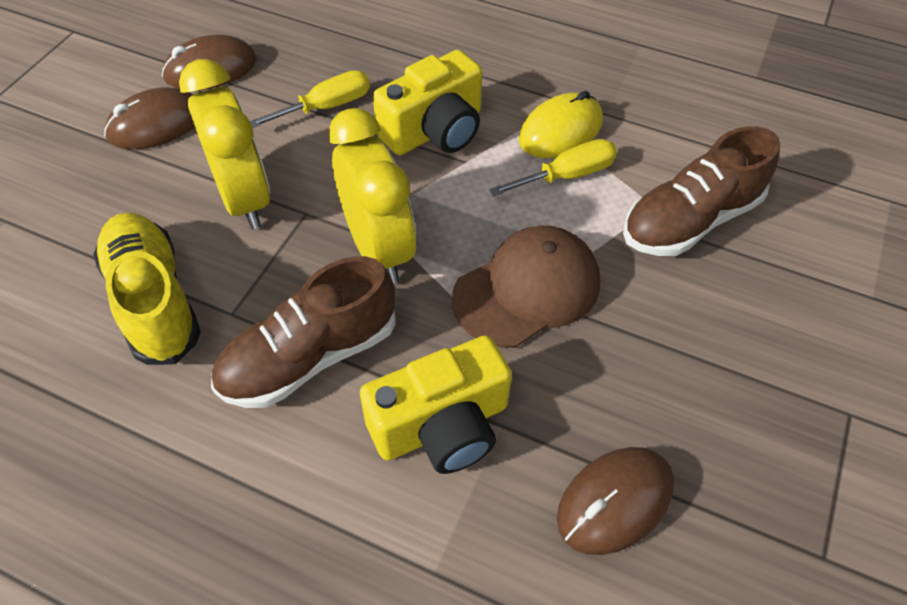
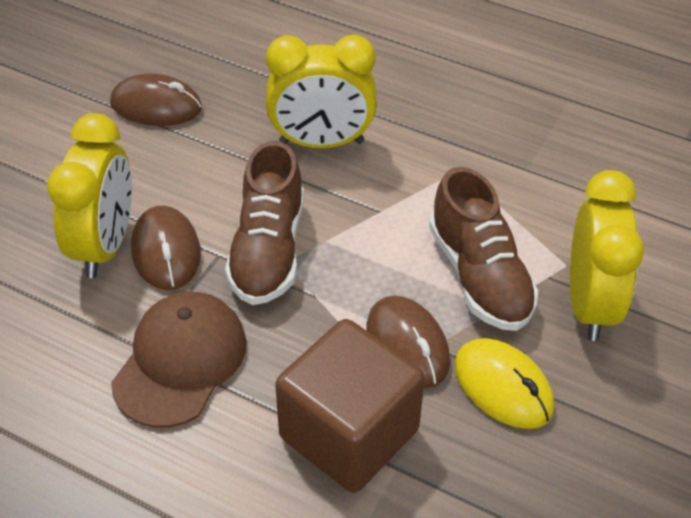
brown cube: 0 -> 1
yellow camera: 2 -> 0
yellow clock: 2 -> 3
yellow screwdriver: 2 -> 0
yellow shoe: 1 -> 0

